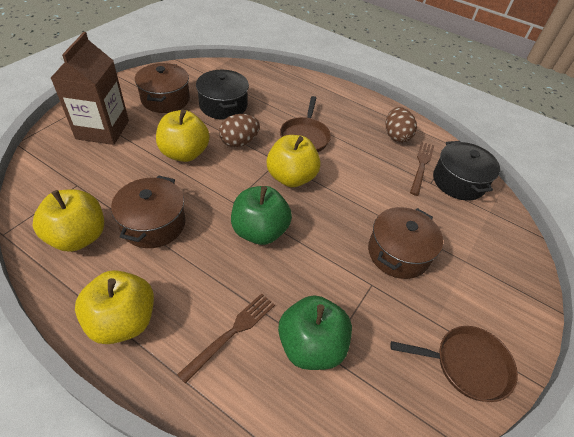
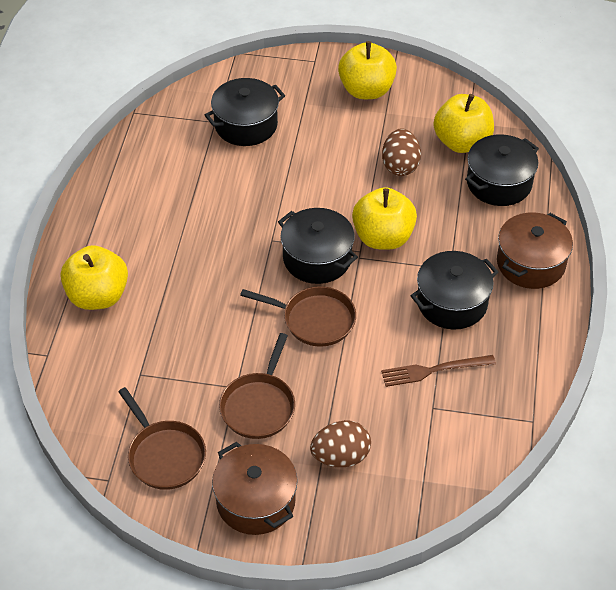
black pot: 2 -> 4
brown carton: 1 -> 0
brown fork: 2 -> 1
brown pan: 2 -> 3
brown pot: 3 -> 2
green apple: 2 -> 0

